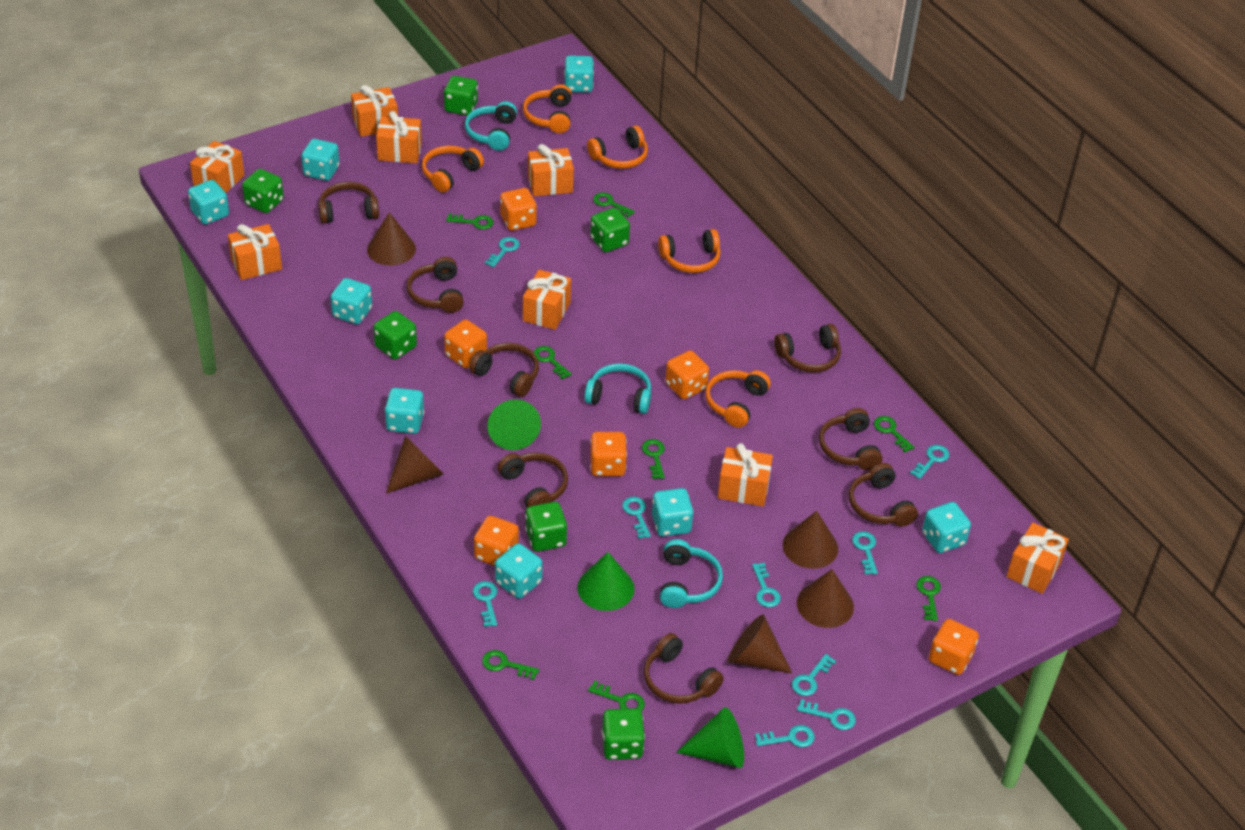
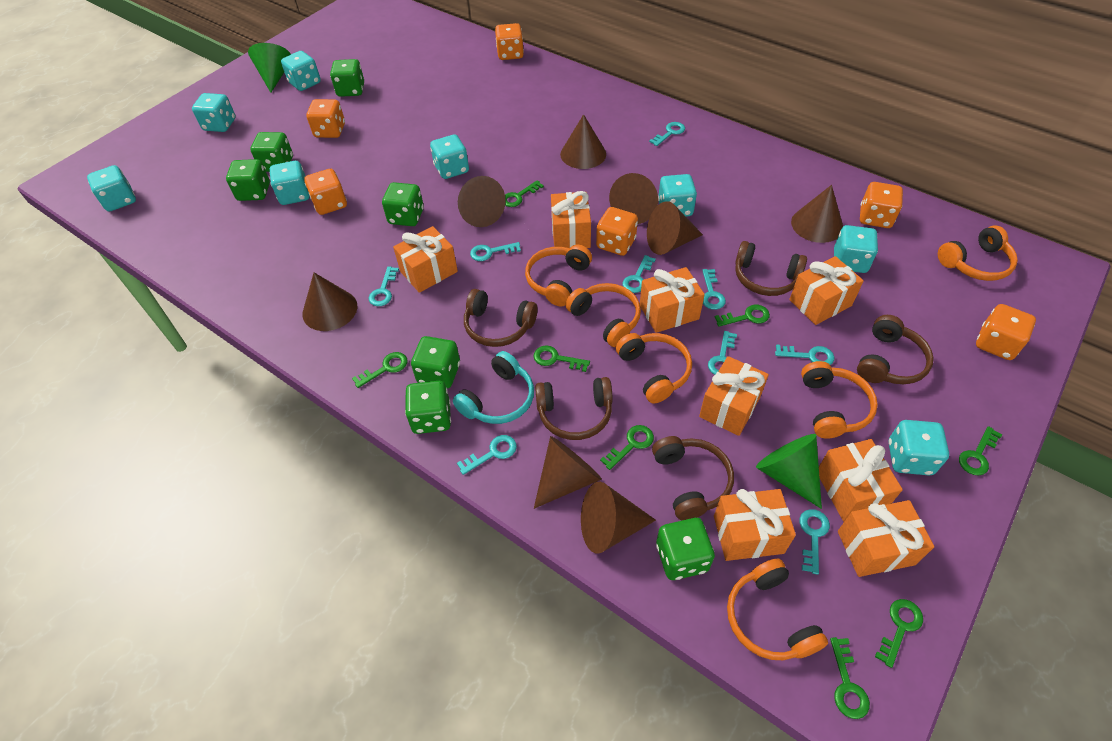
brown cone: 5 -> 8
brown headphones: 8 -> 5
green cone: 3 -> 2
green dice: 6 -> 7
orange headphones: 5 -> 6
turquoise headphones: 3 -> 1

